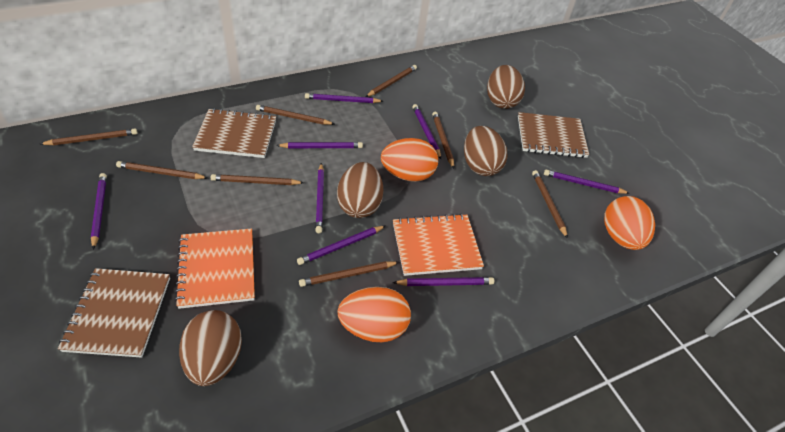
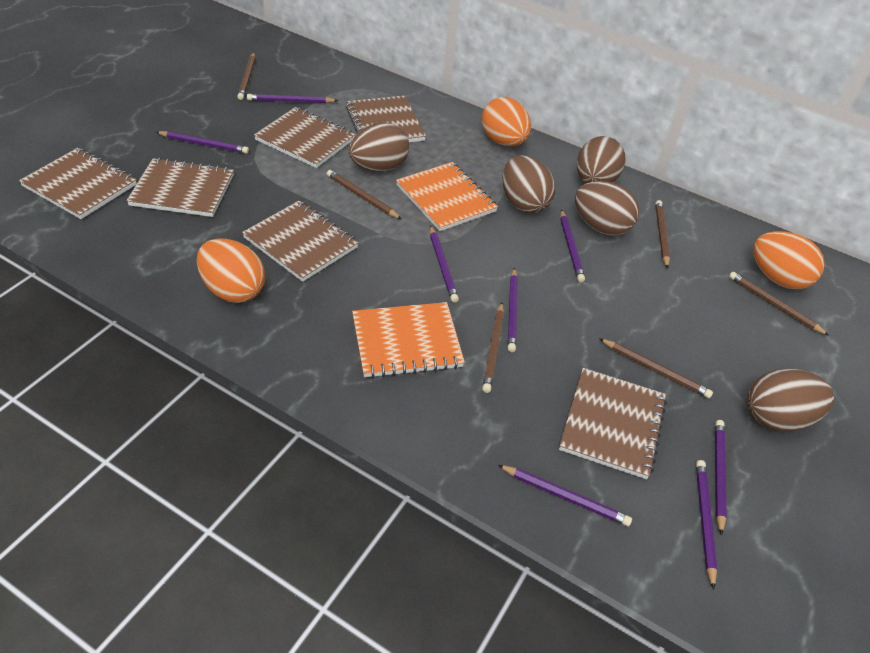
brown egg: 4 -> 5
brown notebook: 3 -> 6
brown pencil: 8 -> 6

